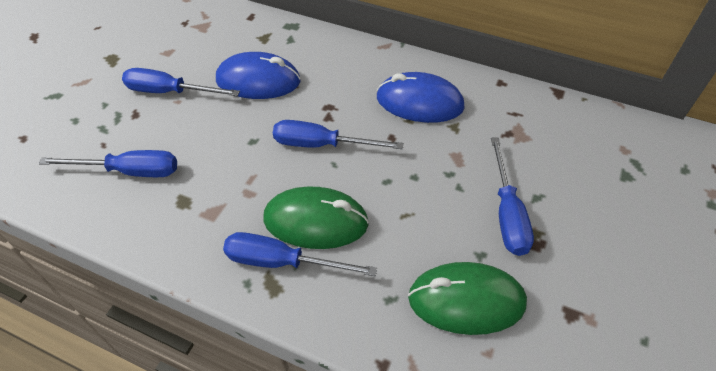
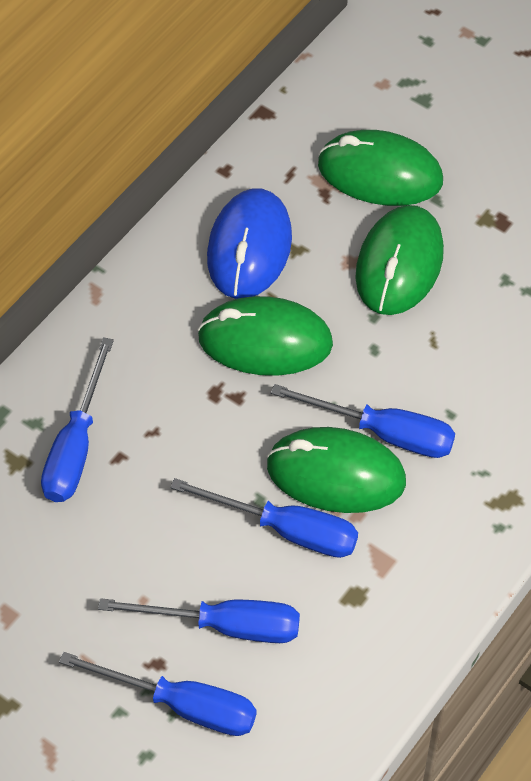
blue mouse: 2 -> 1
green mouse: 2 -> 4

